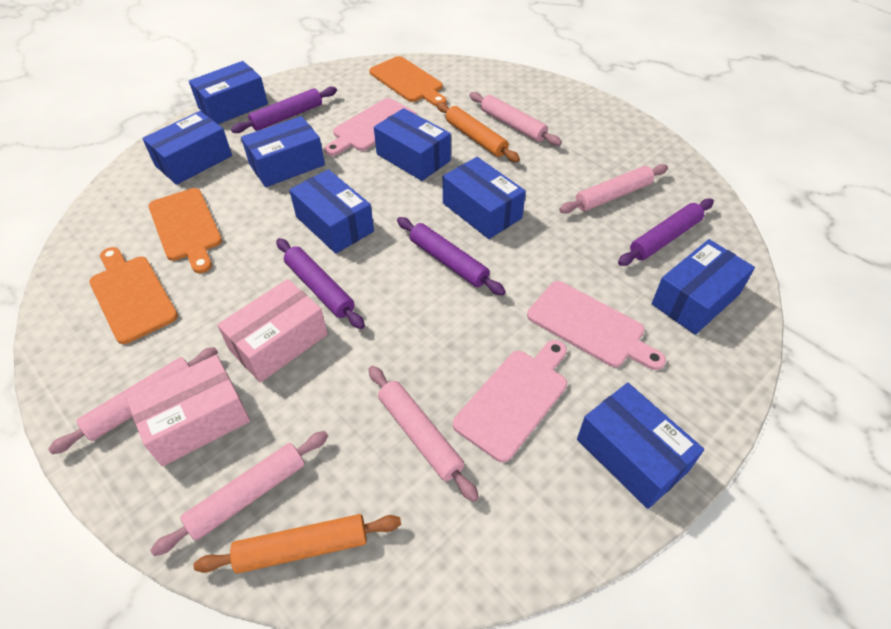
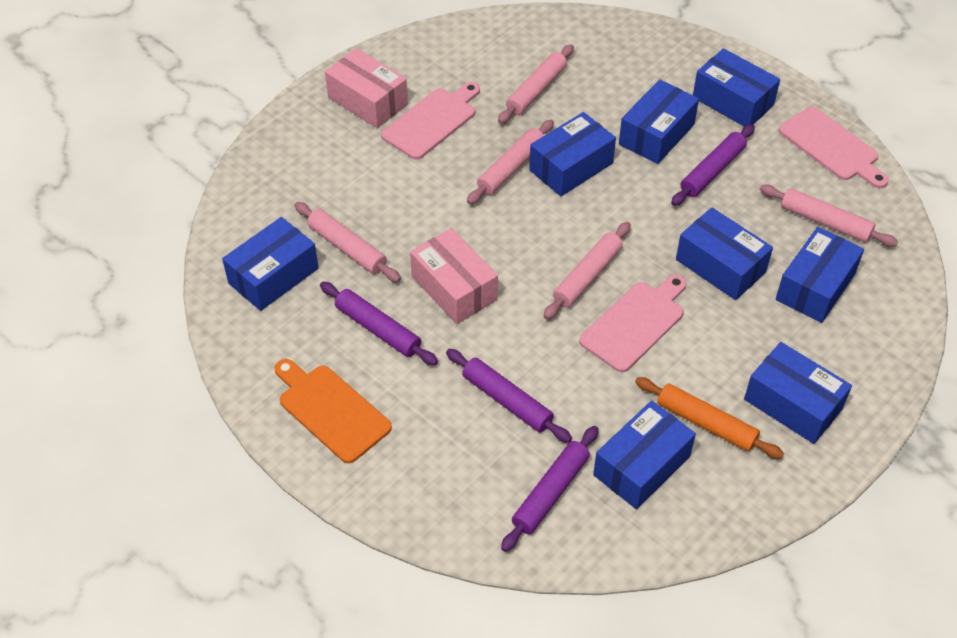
orange cutting board: 3 -> 1
orange rolling pin: 2 -> 1

